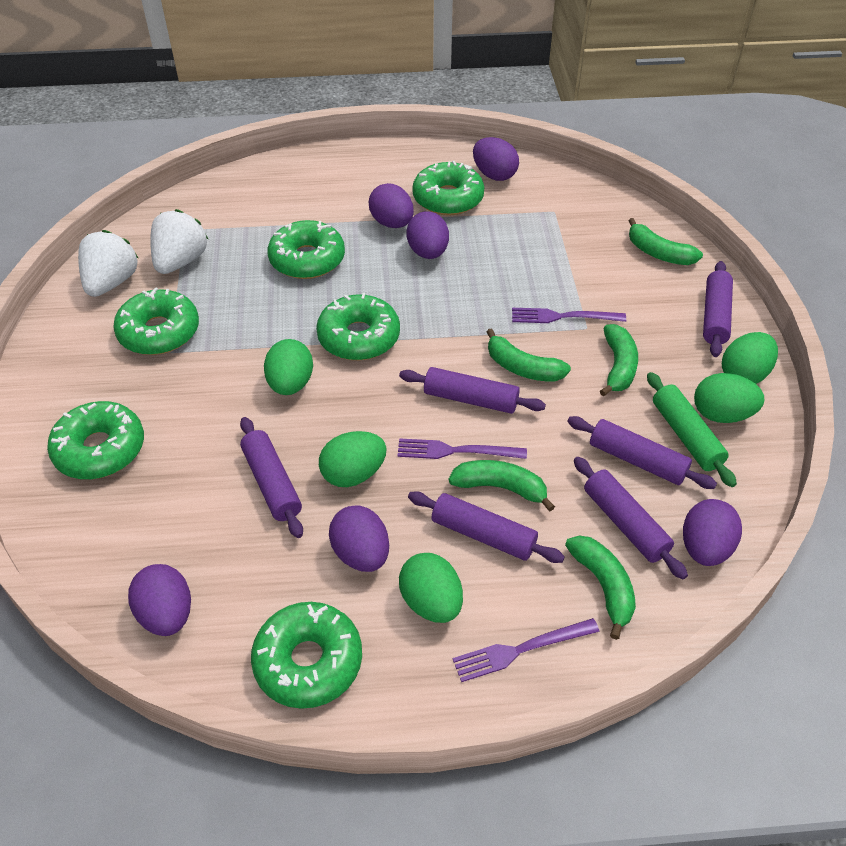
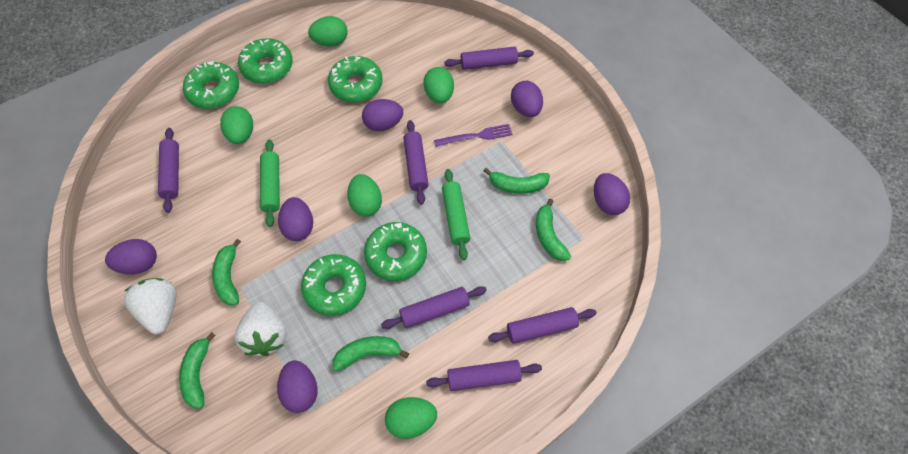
green donut: 6 -> 5
green rolling pin: 1 -> 2
purple fork: 3 -> 1

